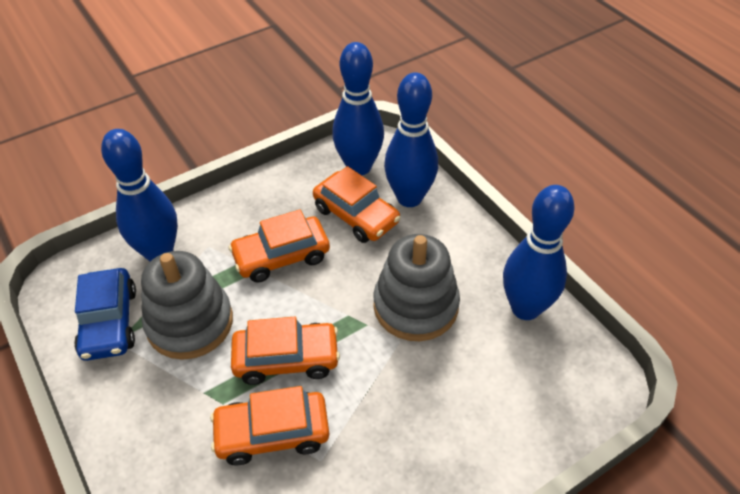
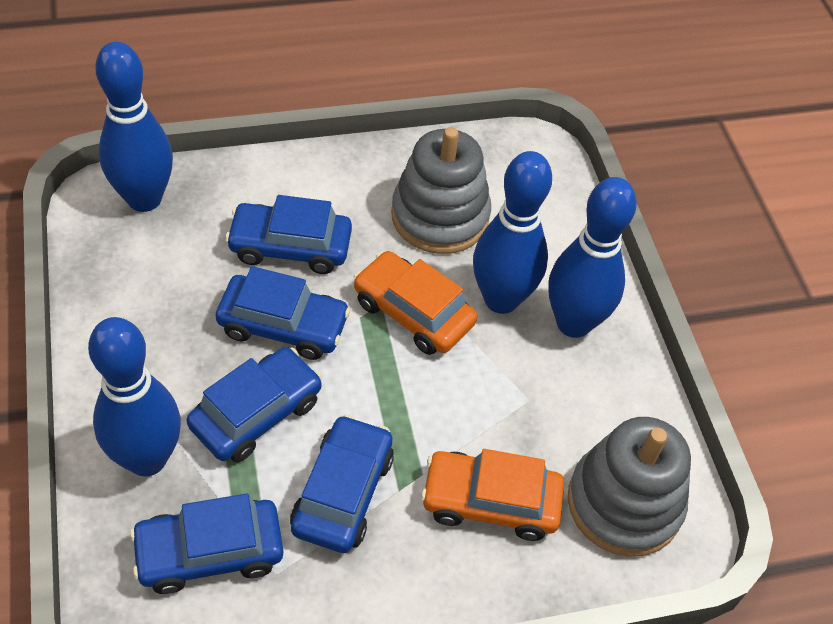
blue car: 1 -> 5
orange car: 4 -> 2

